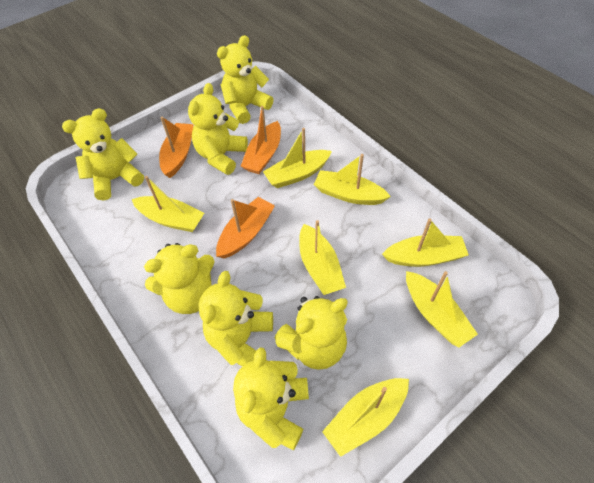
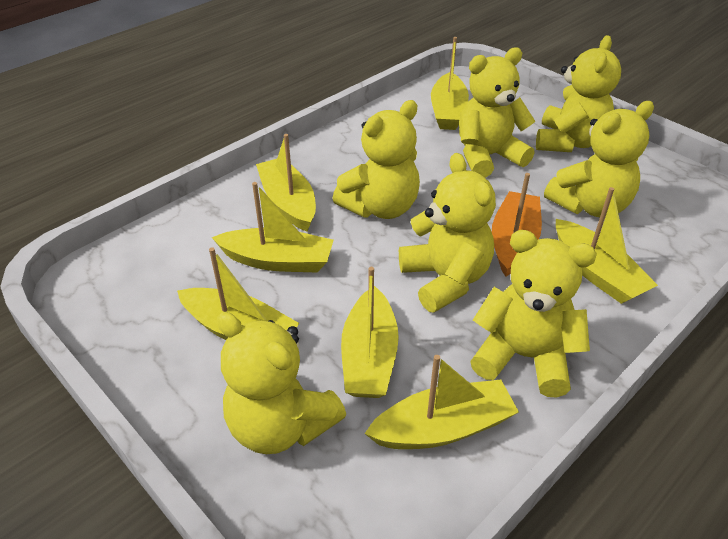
orange boat: 3 -> 1

